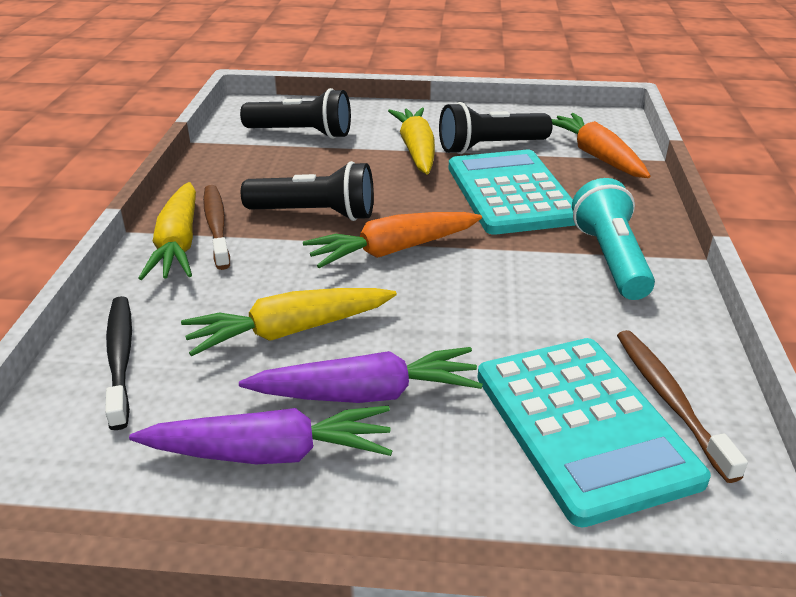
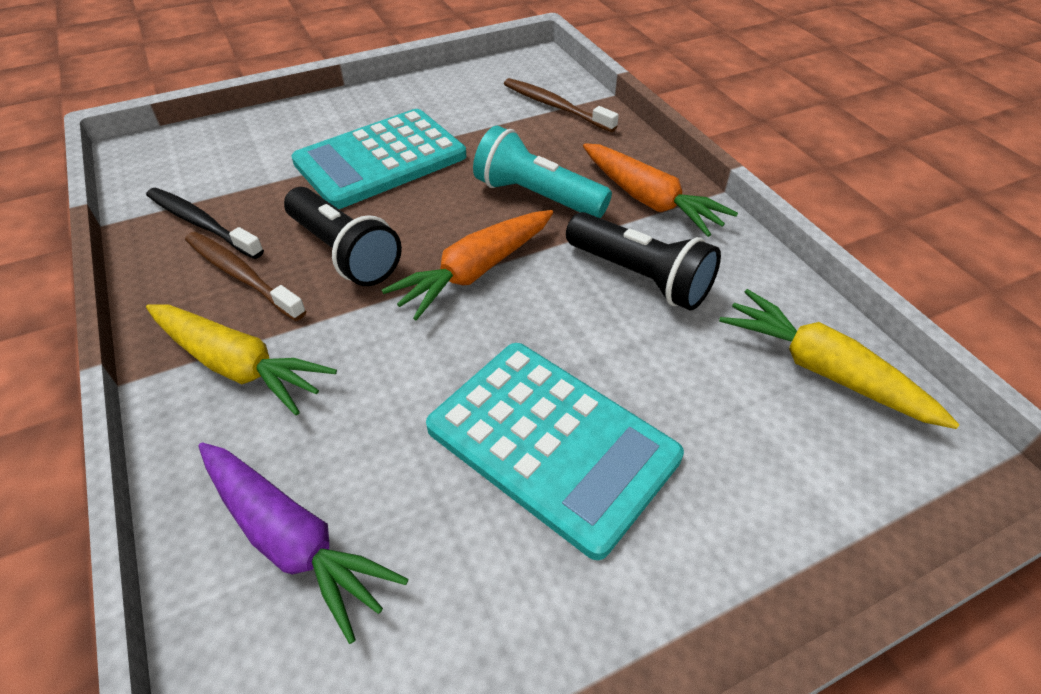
black flashlight: 3 -> 2
purple carrot: 2 -> 1
yellow carrot: 3 -> 2

